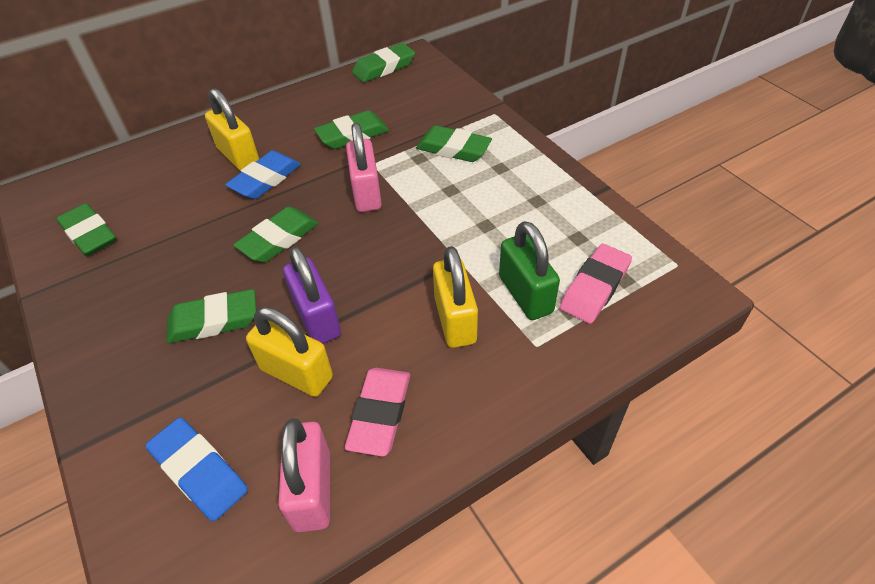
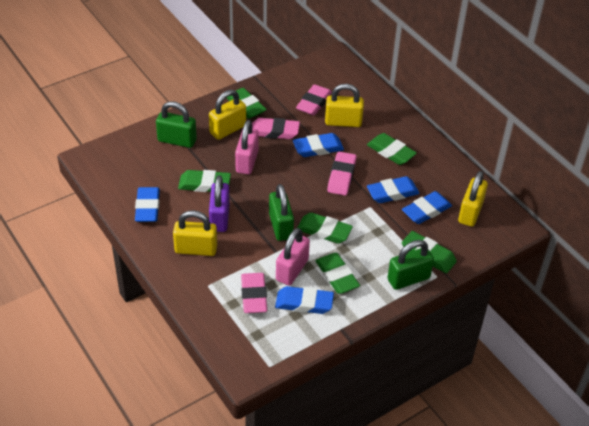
blue eraser: 2 -> 5
green padlock: 1 -> 3
pink eraser: 2 -> 4
yellow padlock: 3 -> 4

